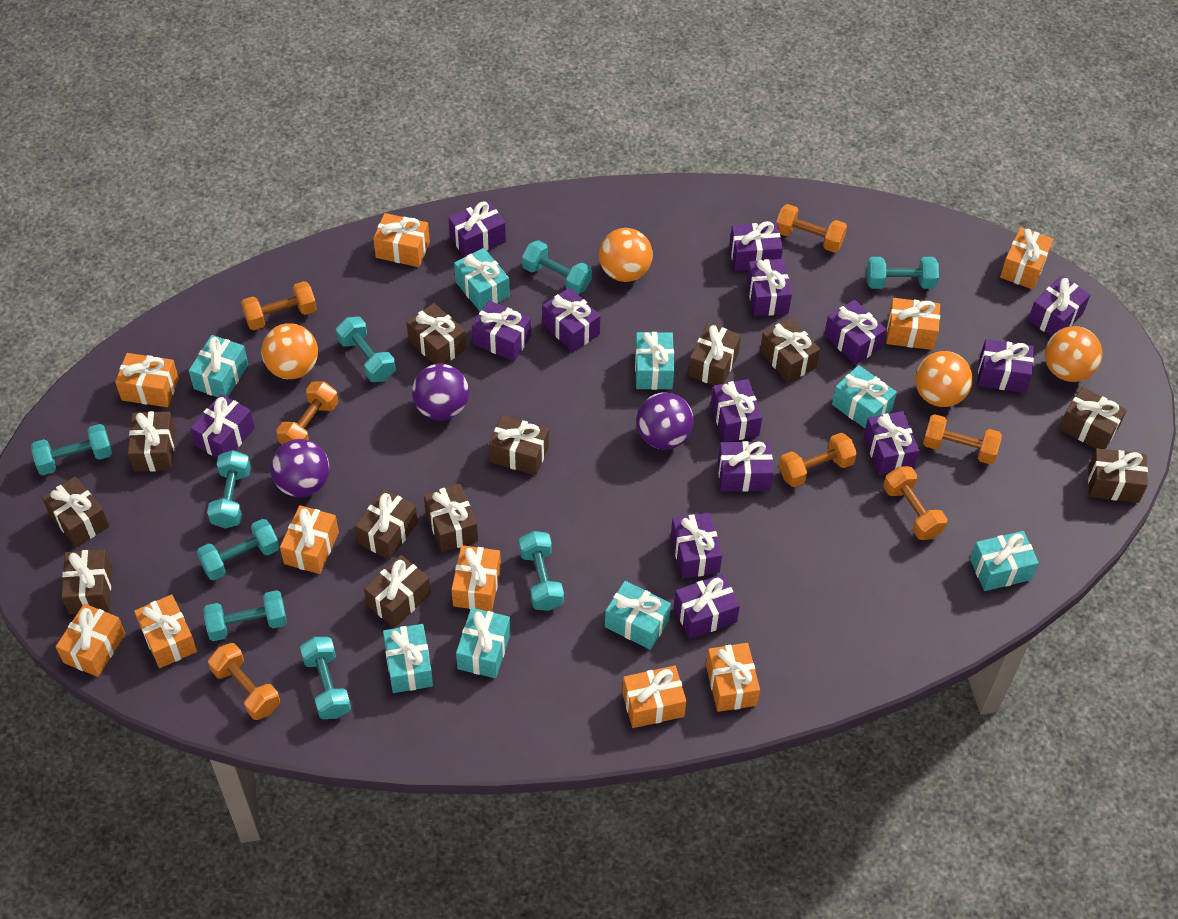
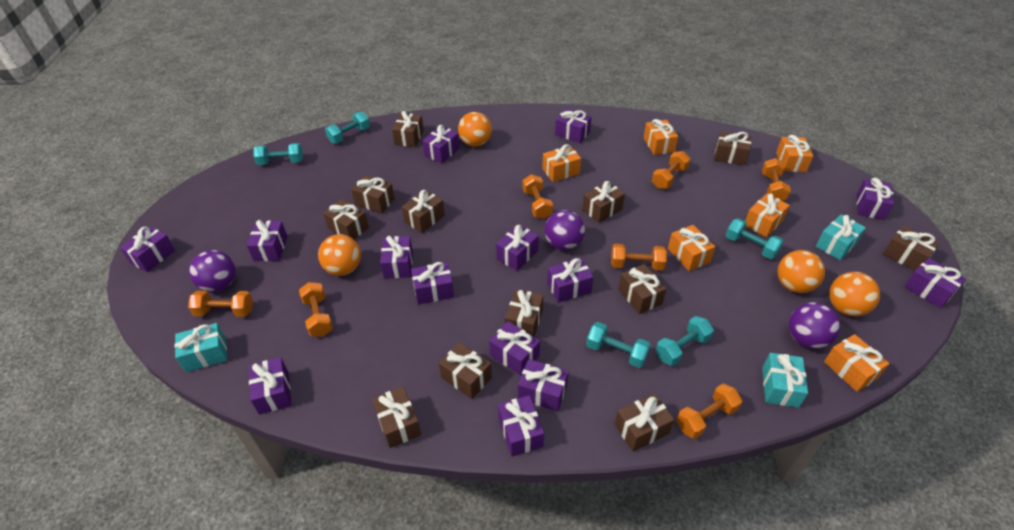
orange gift: 10 -> 6
turquoise dumbbell: 9 -> 5
turquoise gift: 8 -> 3

